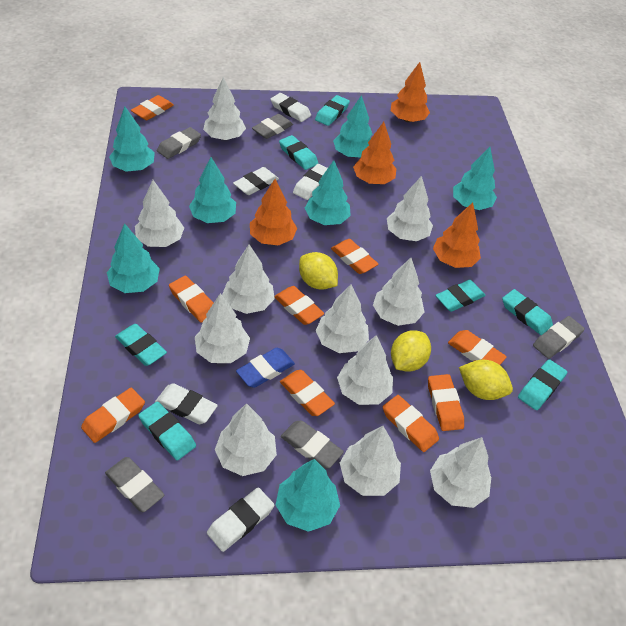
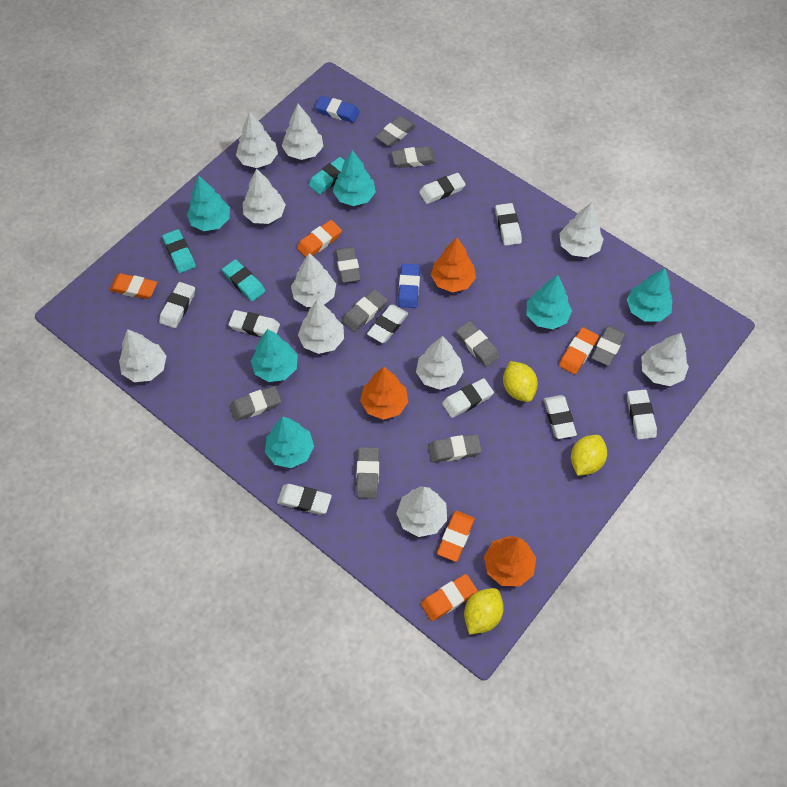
blue eraser: 1 -> 2
grey eraser: 5 -> 9
orange eraser: 9 -> 5
orange tree: 4 -> 3
turquoise eraser: 7 -> 3
turquoise tree: 7 -> 6
white eraser: 5 -> 9
white tree: 11 -> 10

